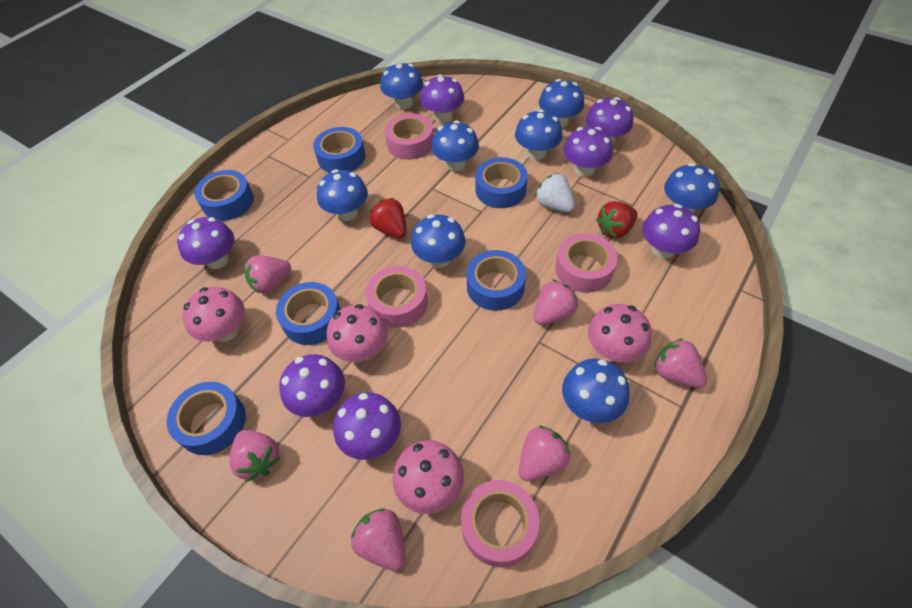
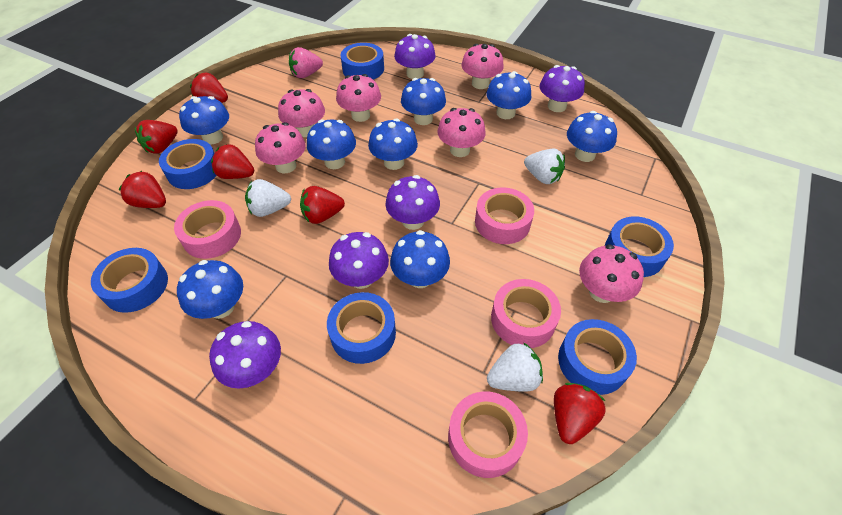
pink mushroom: 4 -> 6
pink strawberry: 6 -> 1
purple mushroom: 7 -> 5
red strawberry: 2 -> 6
white strawberry: 1 -> 3

